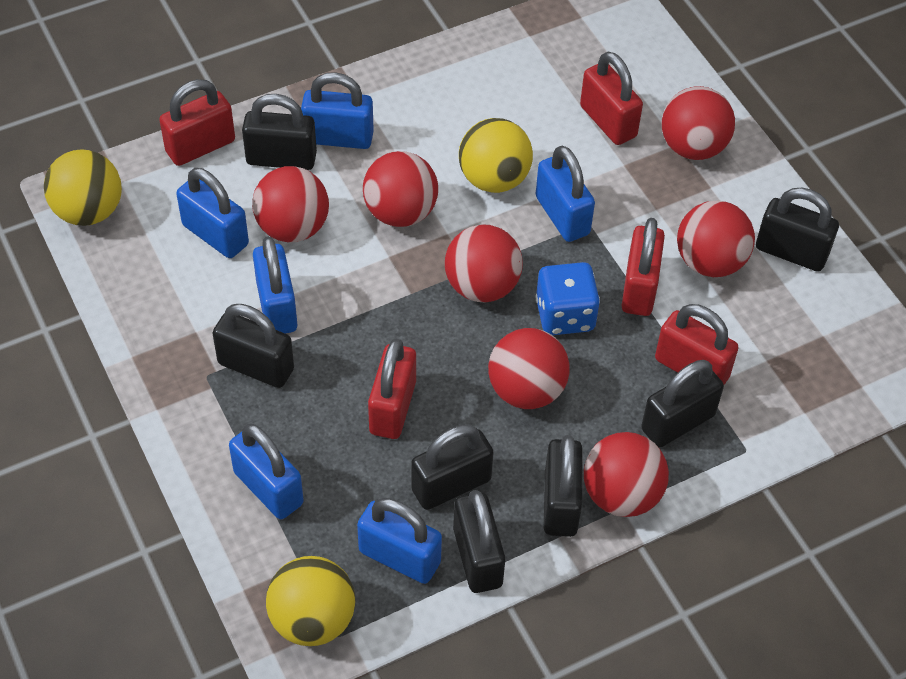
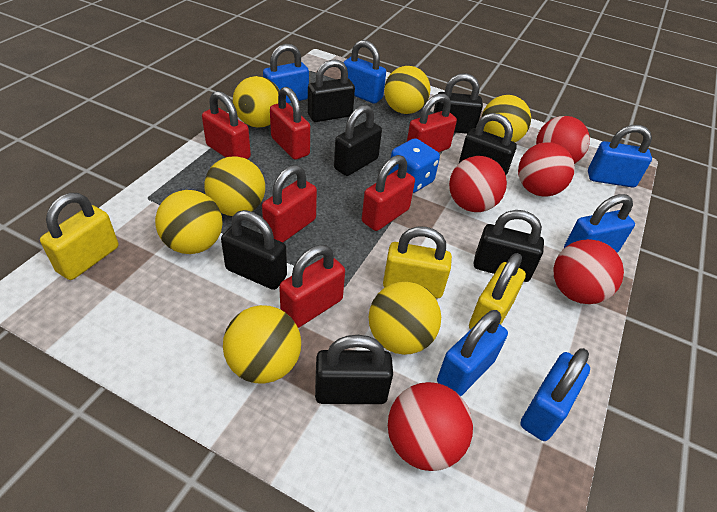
red ball: 7 -> 5
red padlock: 5 -> 6
yellow ball: 3 -> 7
yellow padlock: 0 -> 3

